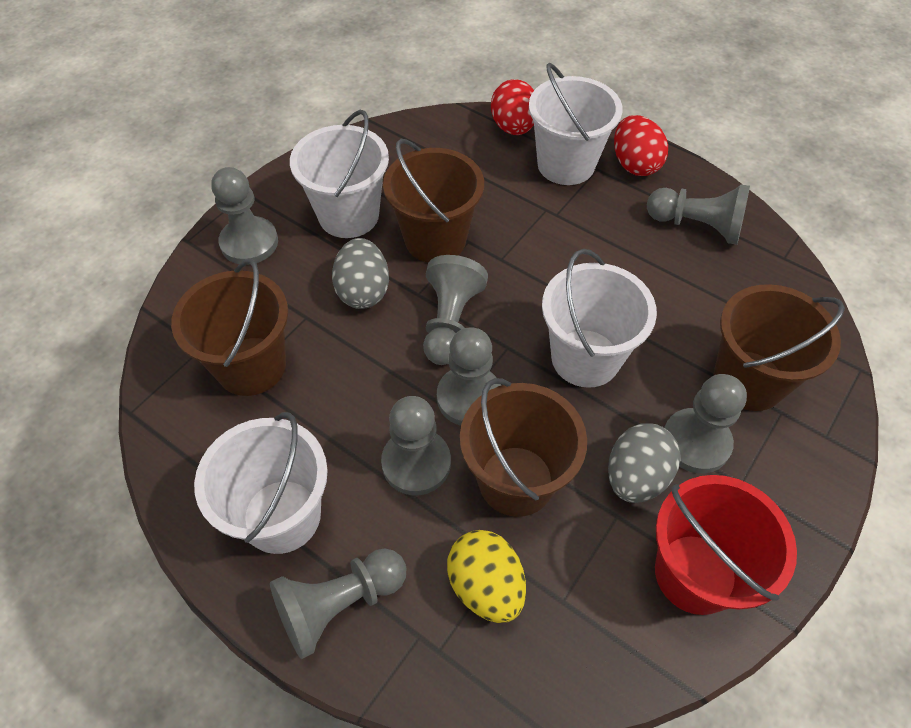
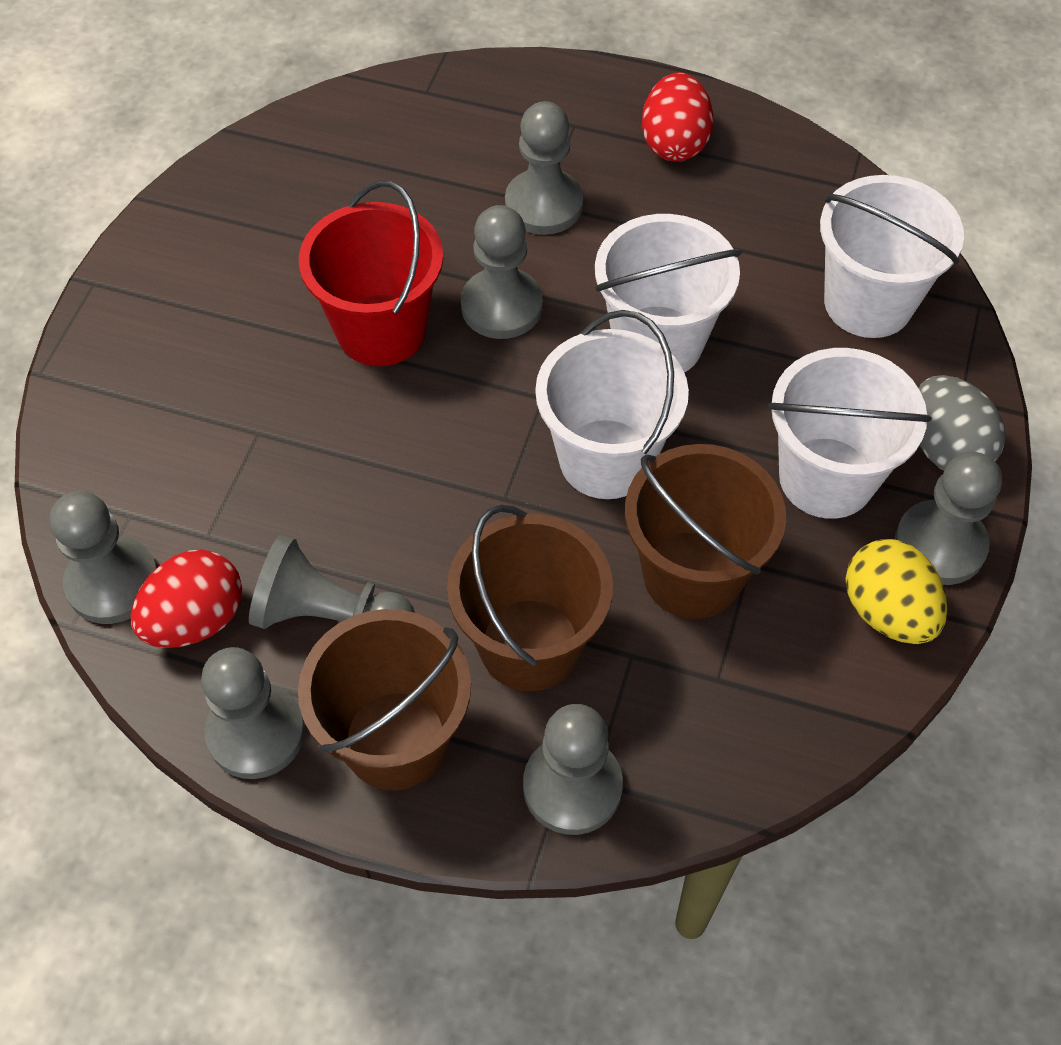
brown bucket: 4 -> 3
grey egg: 2 -> 1

